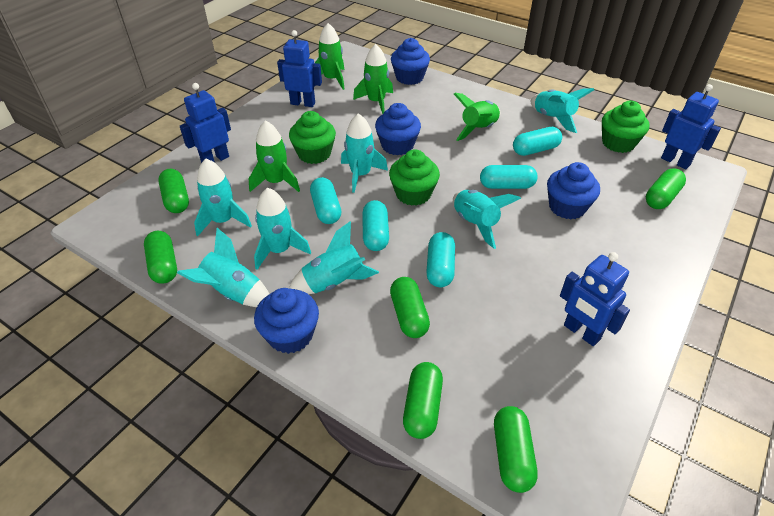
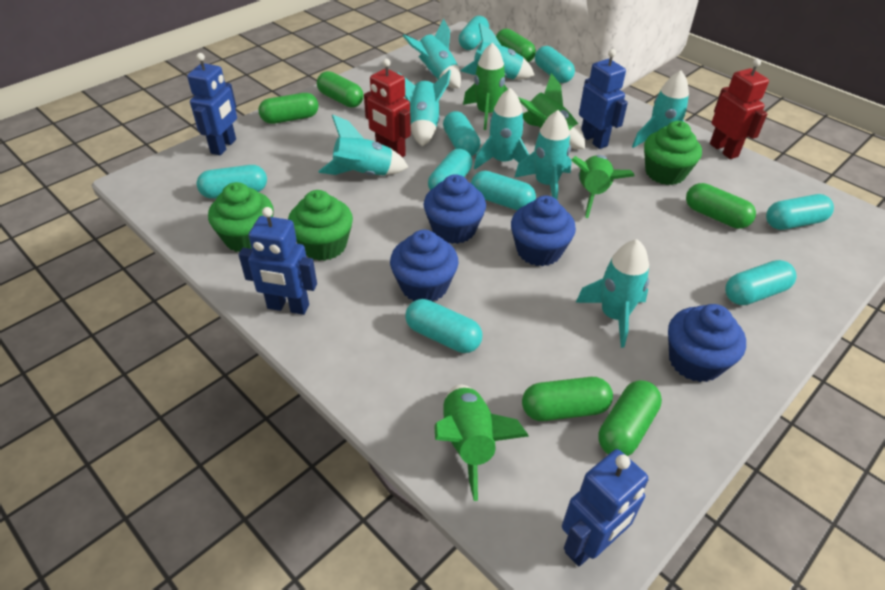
red robot: 0 -> 2
turquoise capsule: 5 -> 9
turquoise rocket: 7 -> 8

